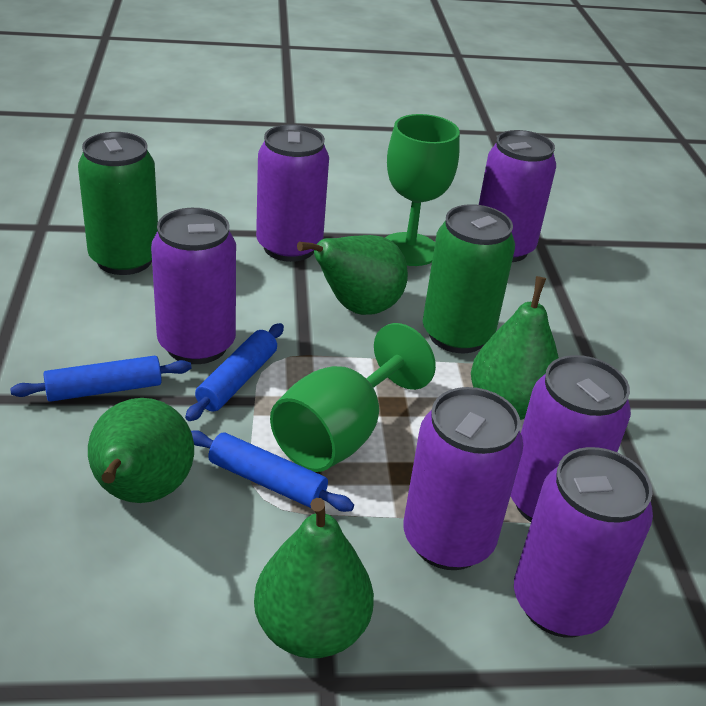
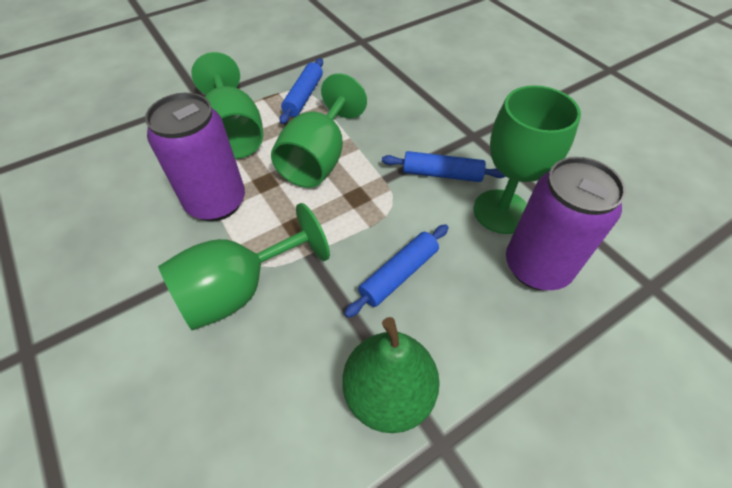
green can: 2 -> 0
green goblet: 2 -> 4
green pear: 4 -> 1
purple can: 6 -> 2

